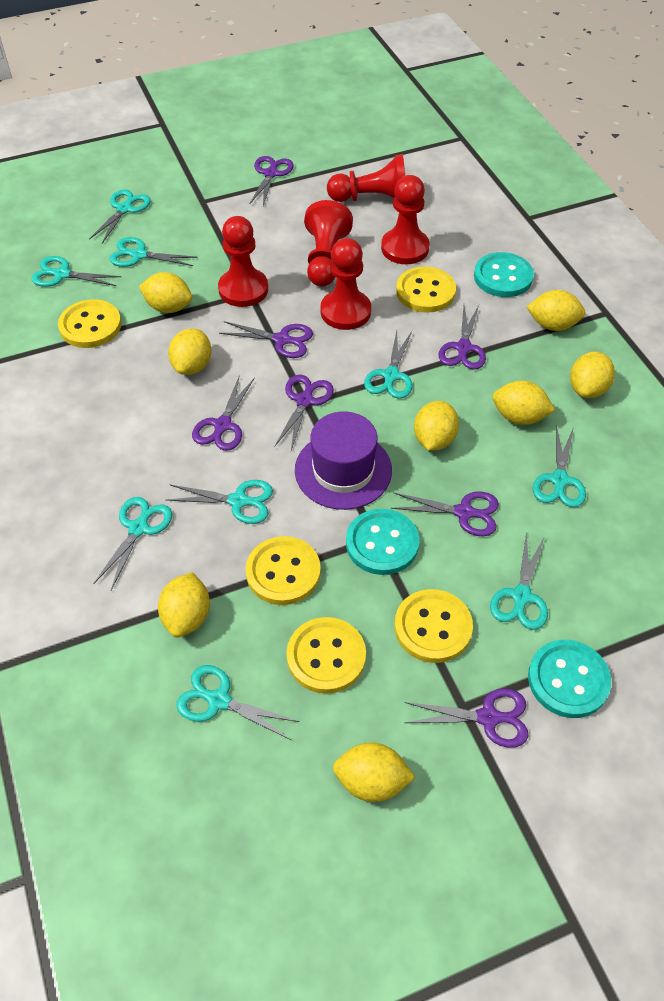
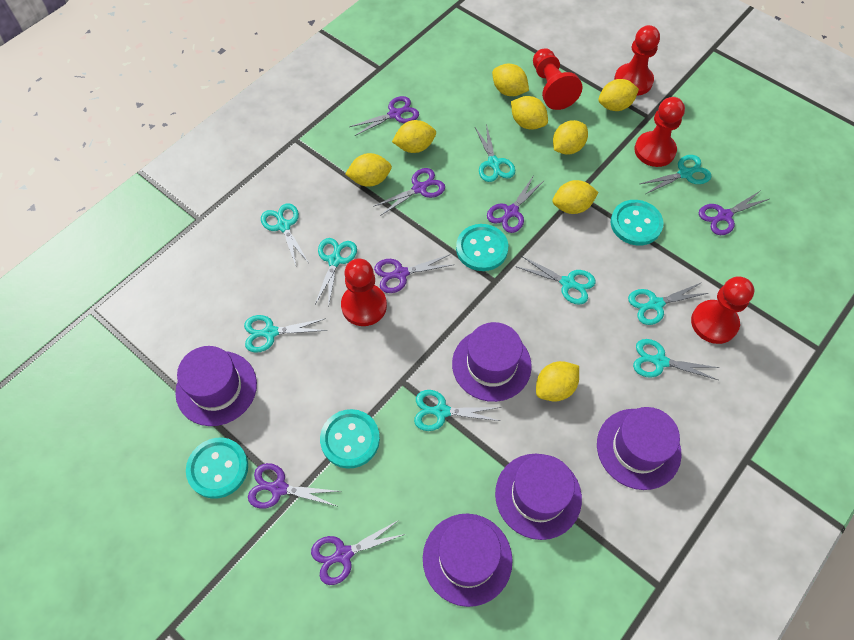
purple hat: 1 -> 5
turquoise button: 3 -> 4
yellow button: 5 -> 0

